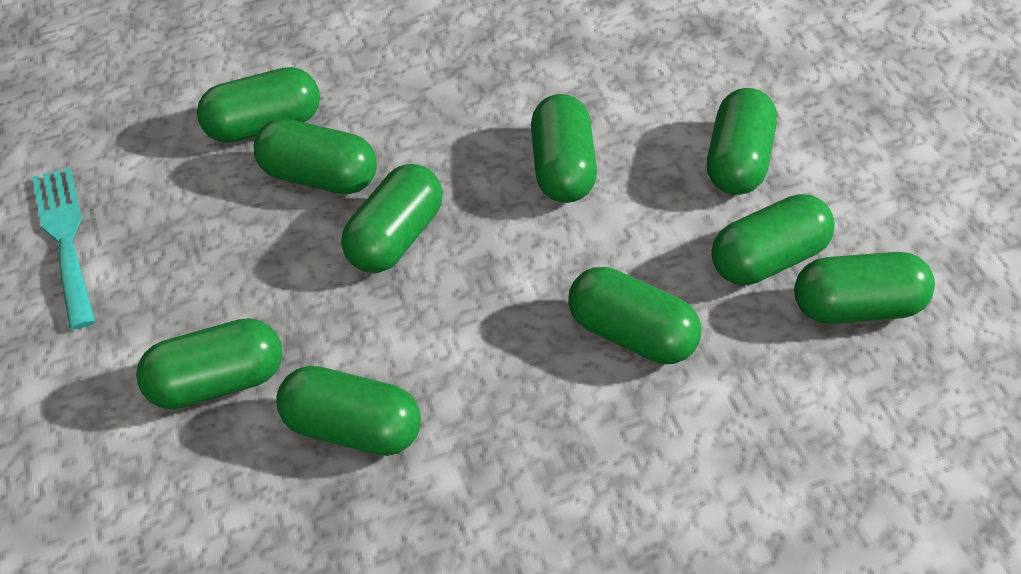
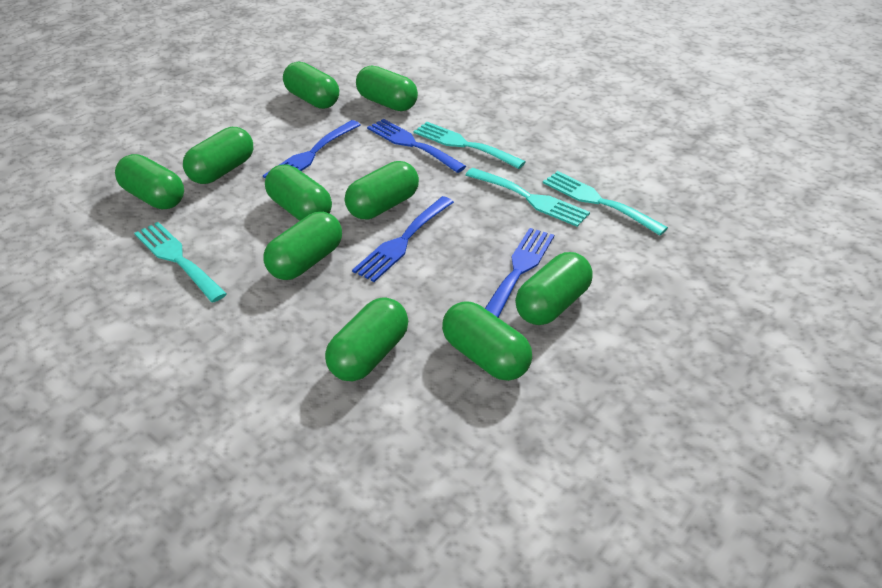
blue fork: 0 -> 4
turquoise fork: 1 -> 4

